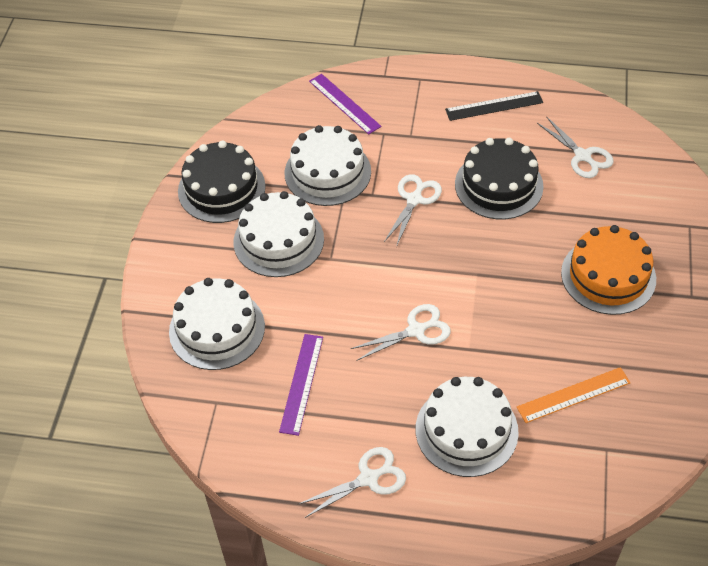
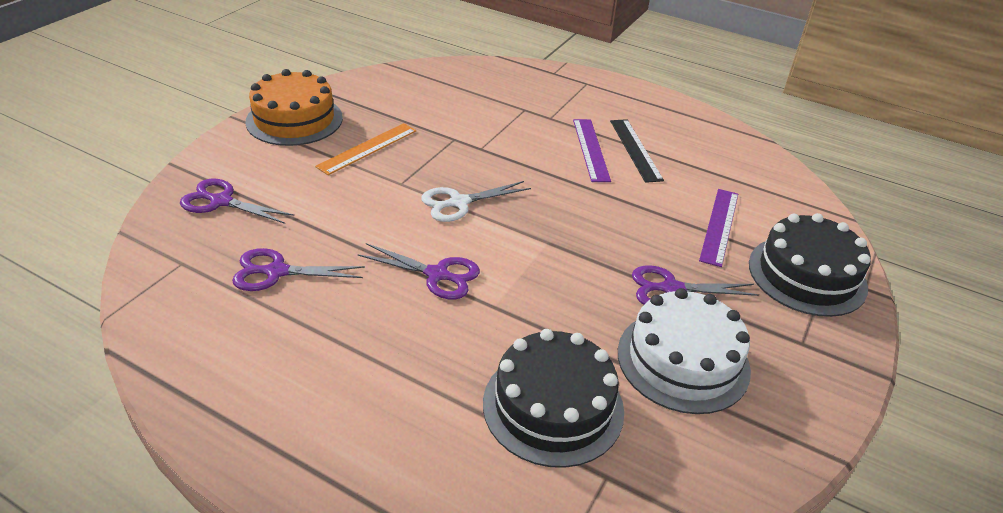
purple scissors: 0 -> 4
white cake: 4 -> 1
white scissors: 4 -> 1

